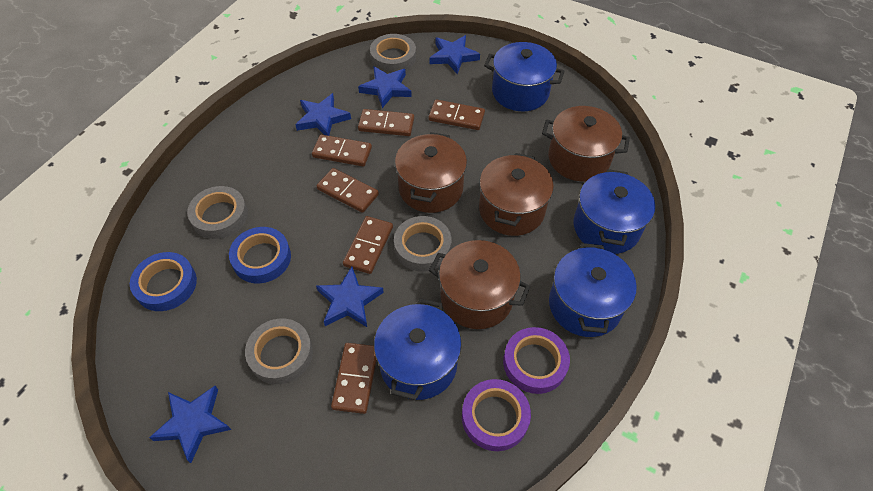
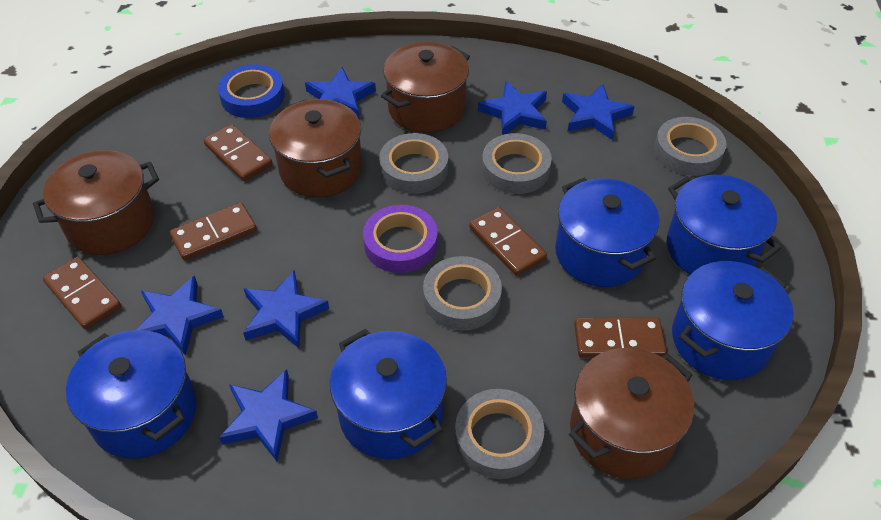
blue pot: 4 -> 5
blue star: 5 -> 6
blue tape: 2 -> 1
brown domino: 6 -> 5
grey tape: 4 -> 5
purple tape: 2 -> 1

